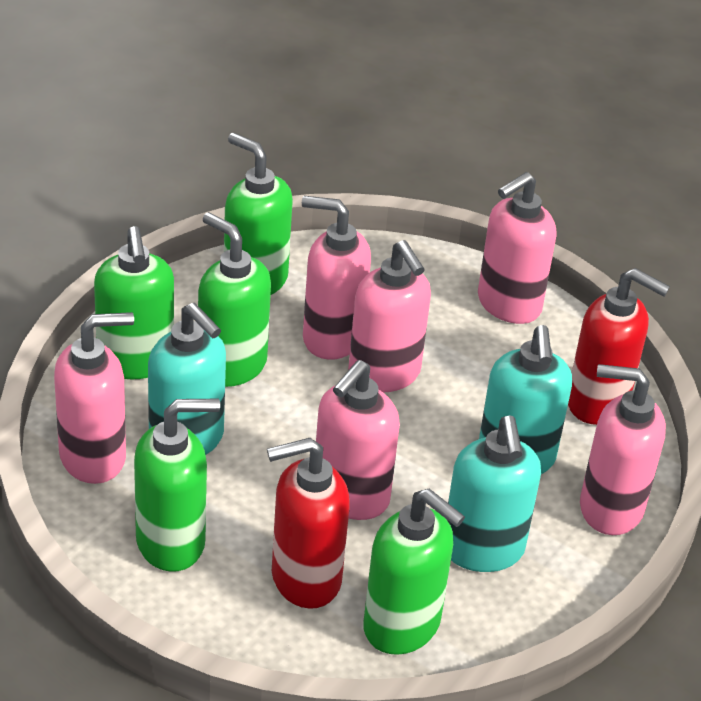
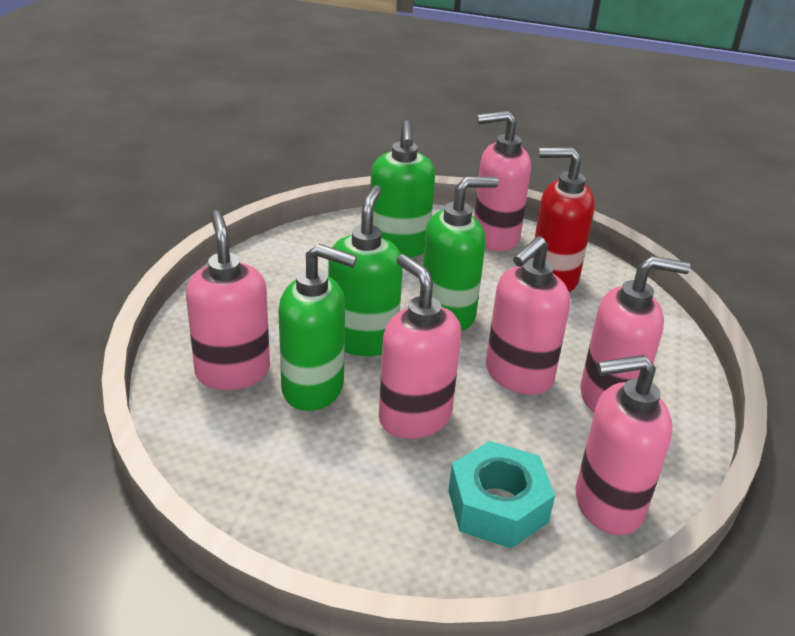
green soap dispenser: 5 -> 4
red soap dispenser: 2 -> 1
turquoise nut: 0 -> 1
turquoise soap dispenser: 3 -> 0

